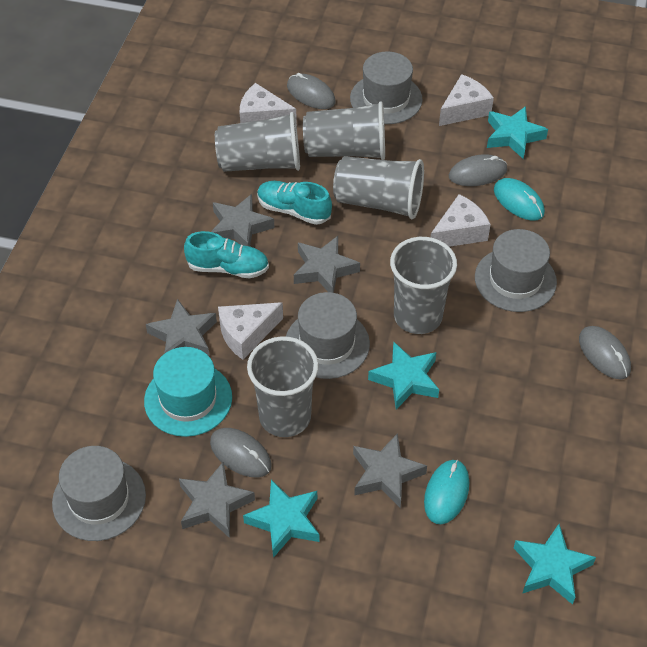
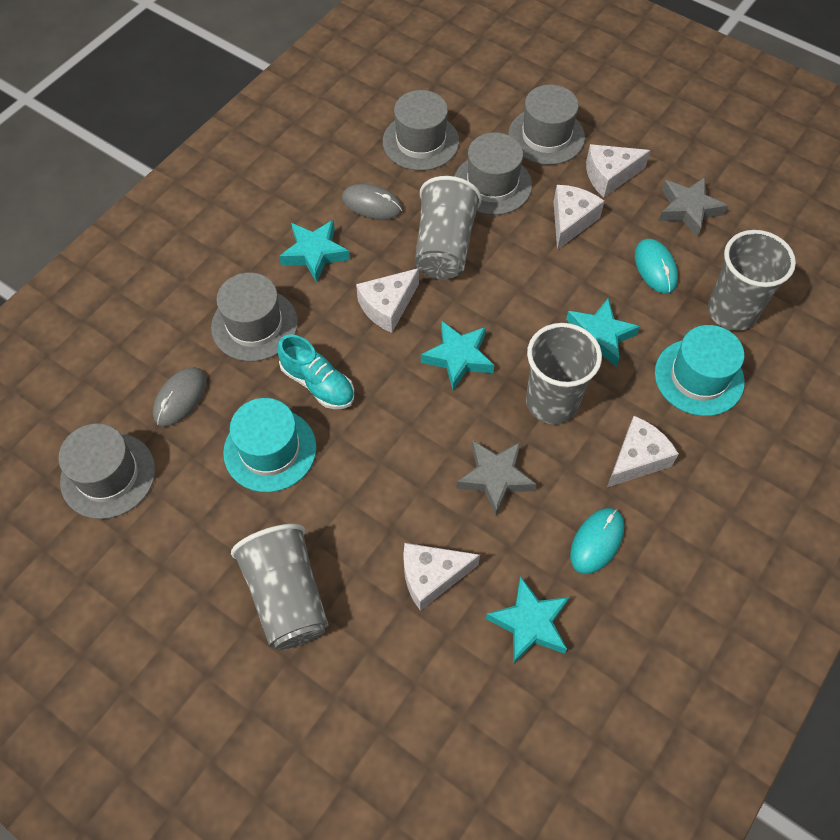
grey cup: 5 -> 4
grey hat: 4 -> 5
grey mouse: 4 -> 2
grey star: 5 -> 2
turquoise hat: 1 -> 2
turquoise shoe: 2 -> 1
white cheese: 4 -> 5

